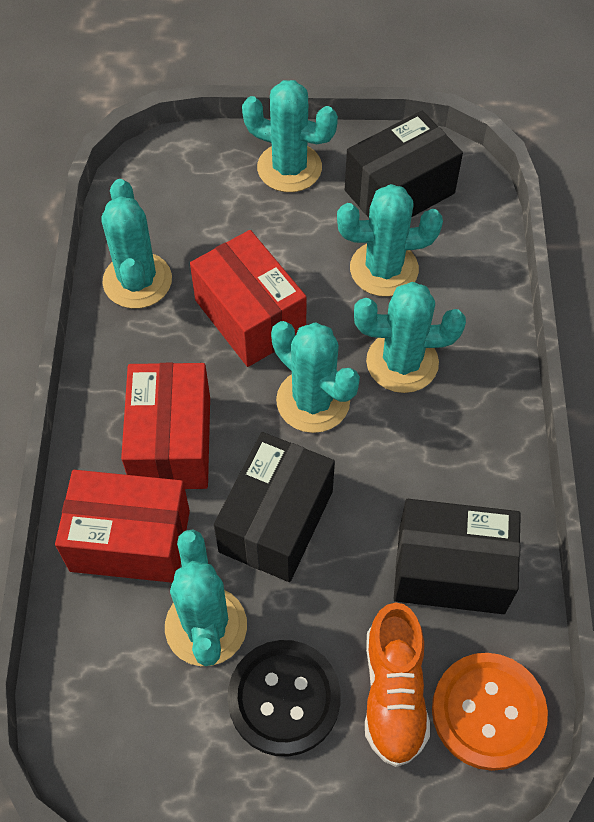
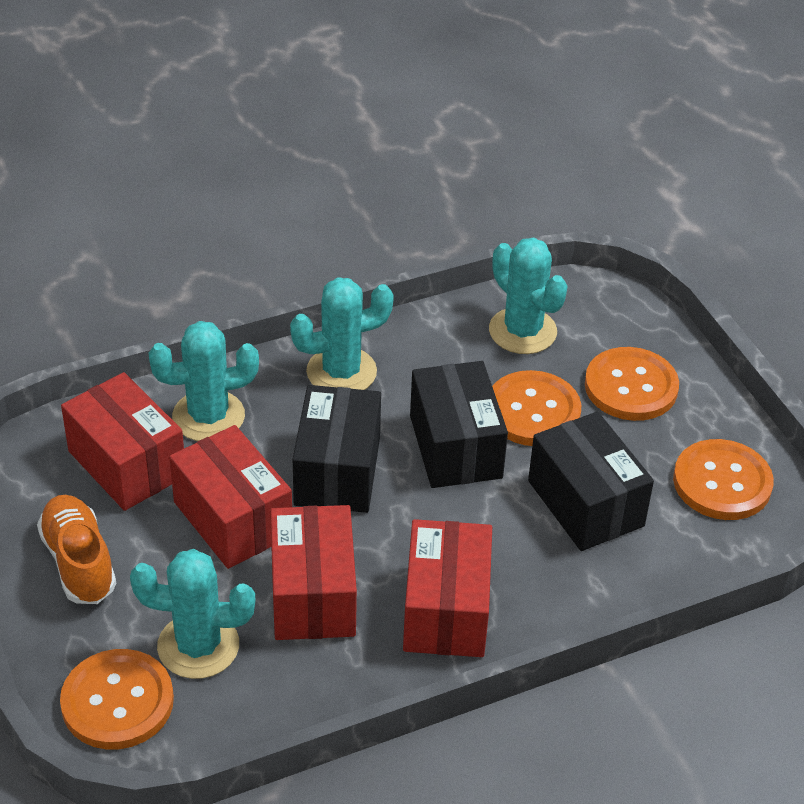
black button: 1 -> 0
orange button: 1 -> 4
red box: 3 -> 4
turquoise cactus: 6 -> 4

